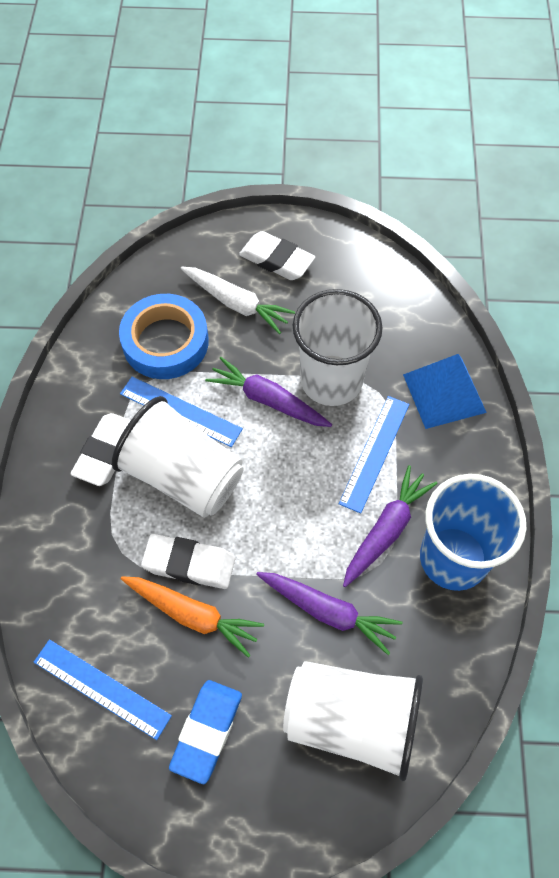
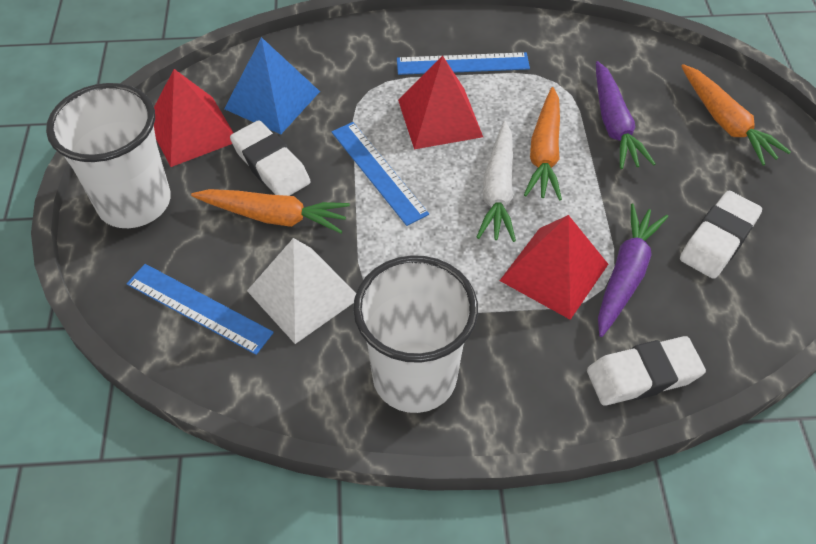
blue cup: 1 -> 0
blue eraser: 1 -> 0
blue tape: 1 -> 0
orange carrot: 1 -> 3
purple carrot: 3 -> 2
red pyramid: 0 -> 3
white cup: 3 -> 2
white pyramid: 0 -> 1

